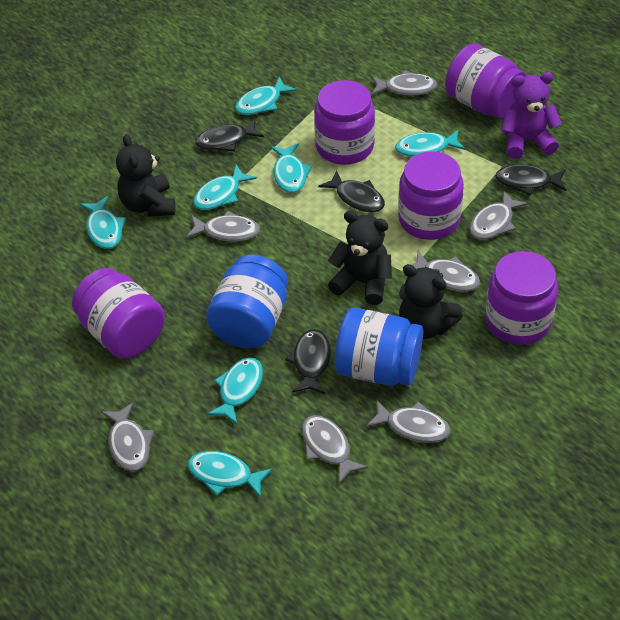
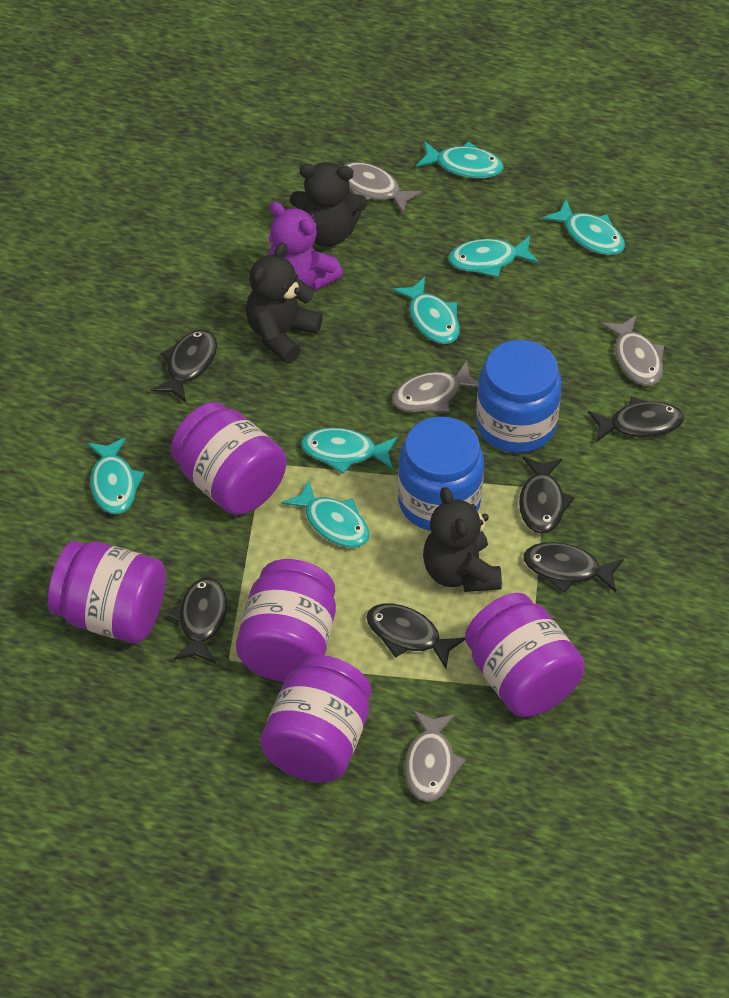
black fish: 4 -> 6
grey fish: 7 -> 4

